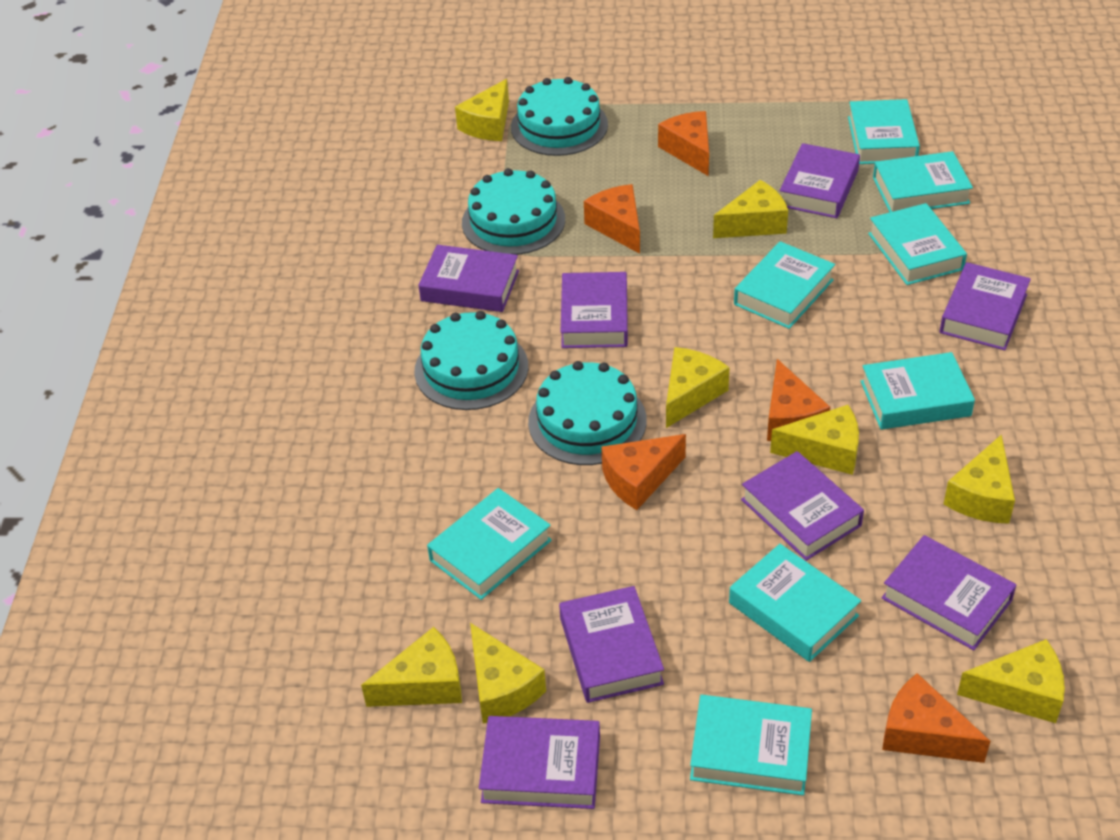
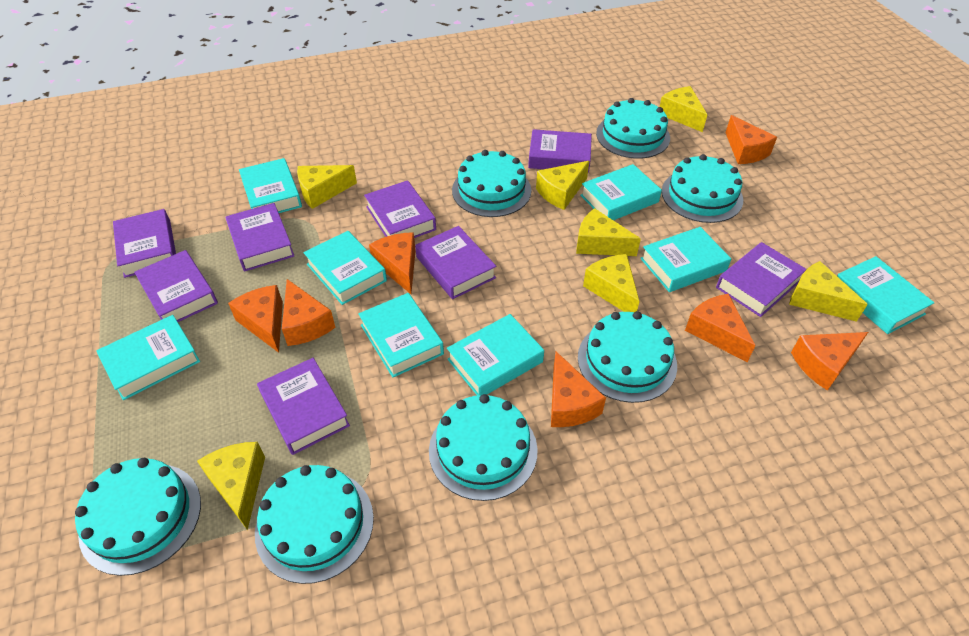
orange cheese: 5 -> 7
turquoise cake: 4 -> 7
yellow cheese: 8 -> 7

